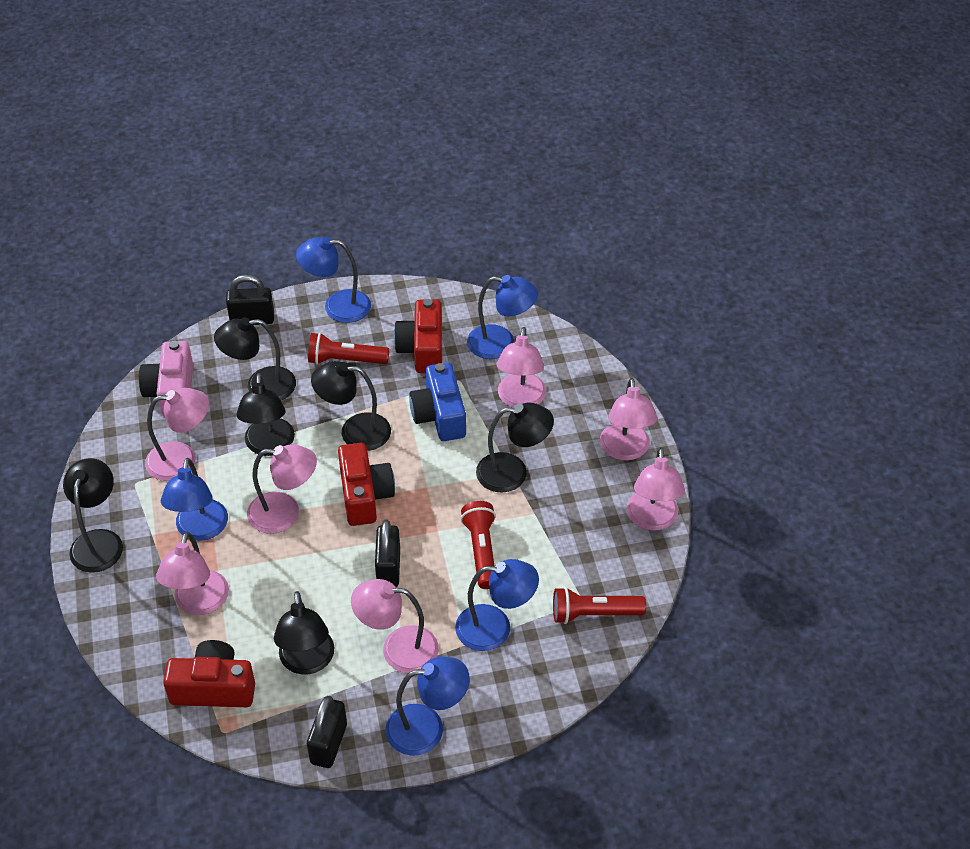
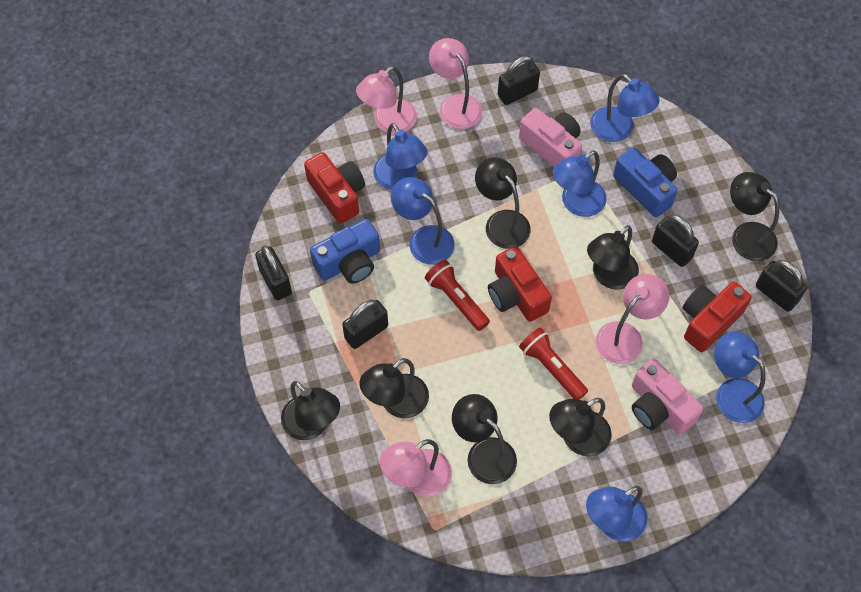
black lamp: 6 -> 7
black padlock: 3 -> 5
blue camera: 1 -> 2
blue lamp: 5 -> 6
pink camera: 1 -> 2
pink lamp: 7 -> 4
red flashlight: 3 -> 2

